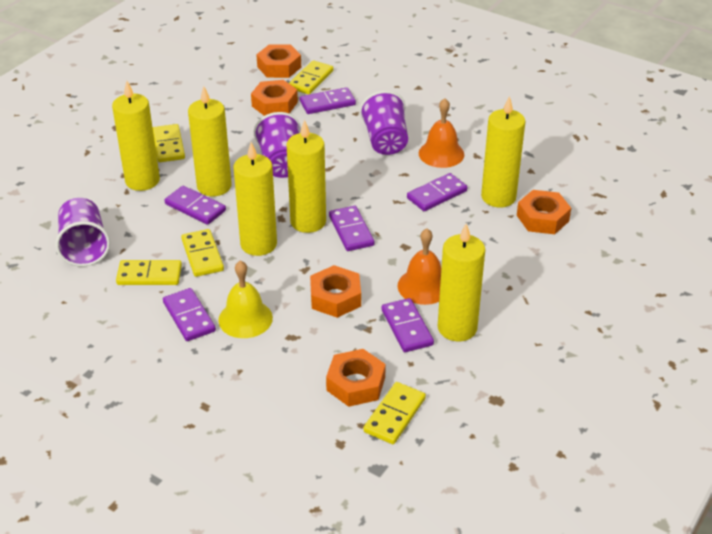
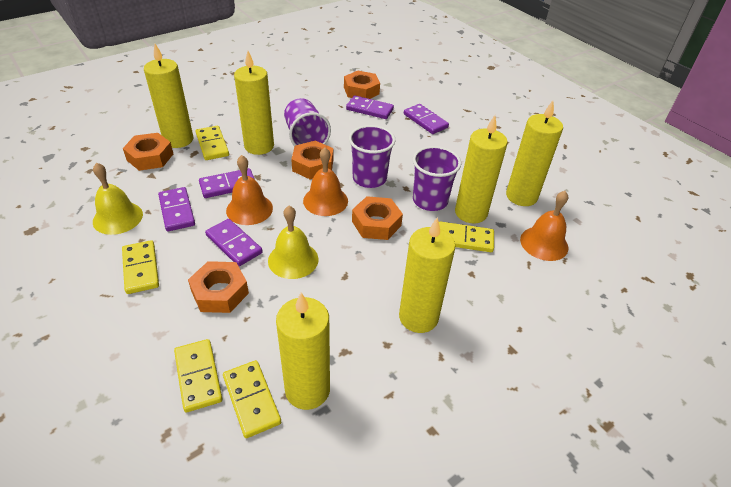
orange bell: 2 -> 3
purple domino: 6 -> 5
yellow bell: 1 -> 2

